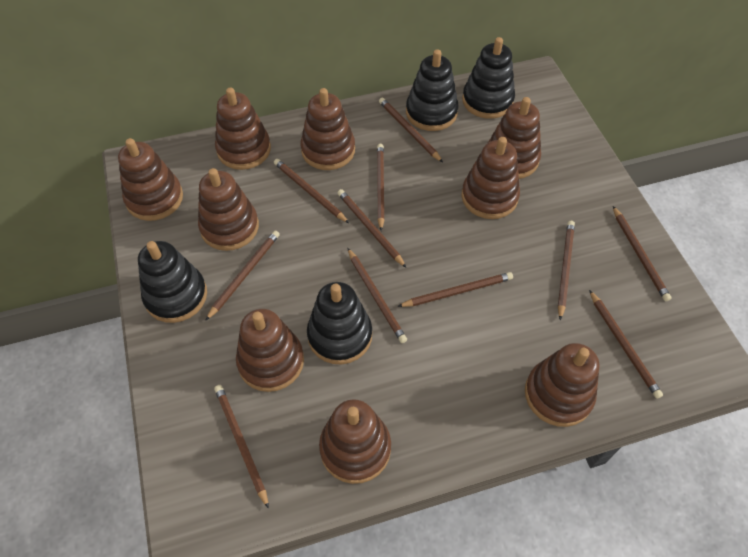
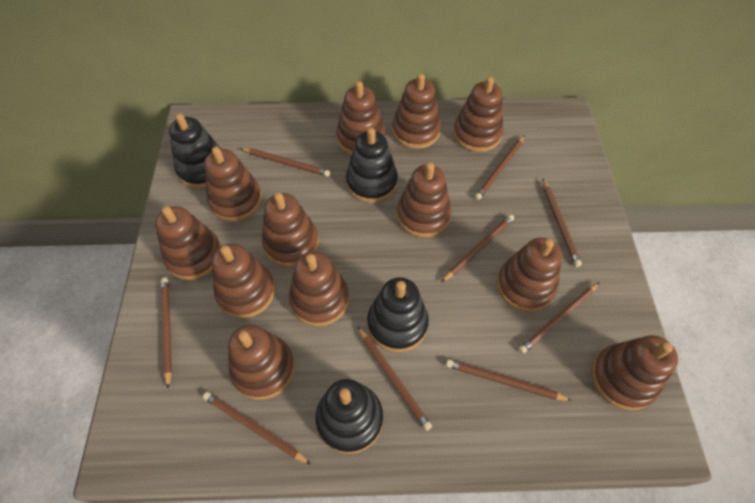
brown pencil: 11 -> 9
brown stacking toy: 9 -> 12

